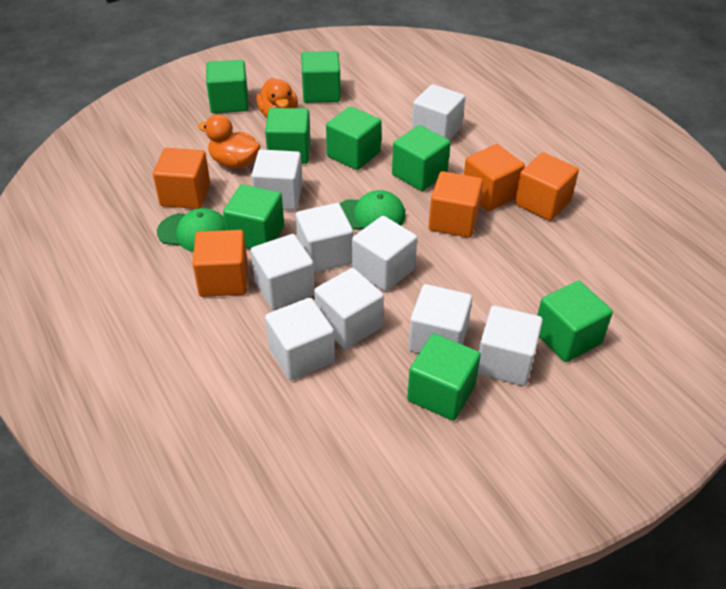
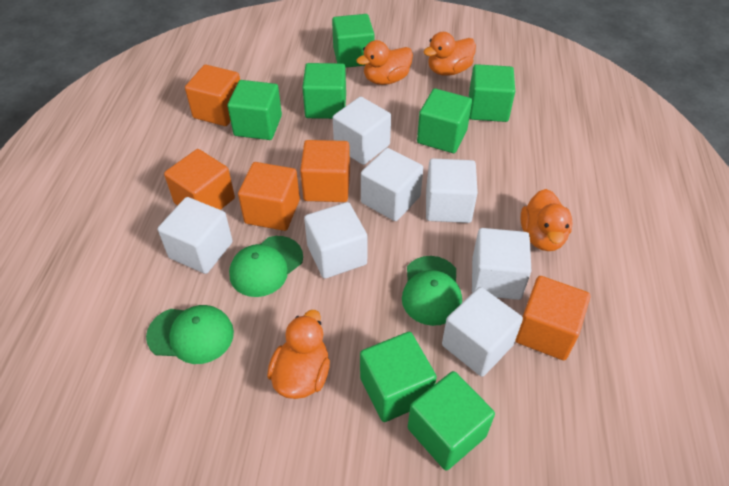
green cap: 2 -> 3
green cube: 8 -> 7
orange duck: 2 -> 4
white cube: 9 -> 7

